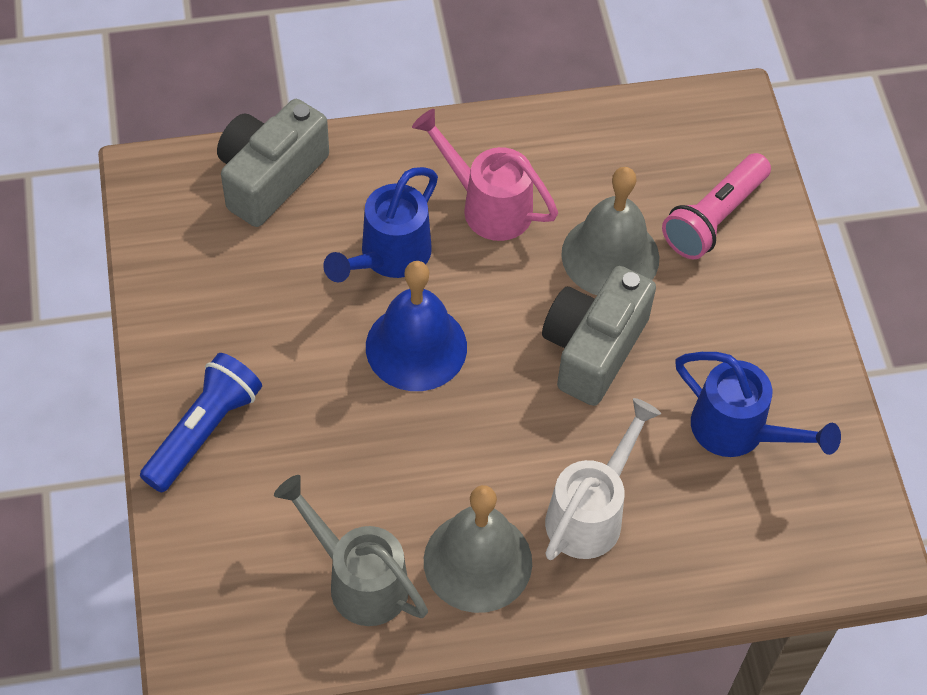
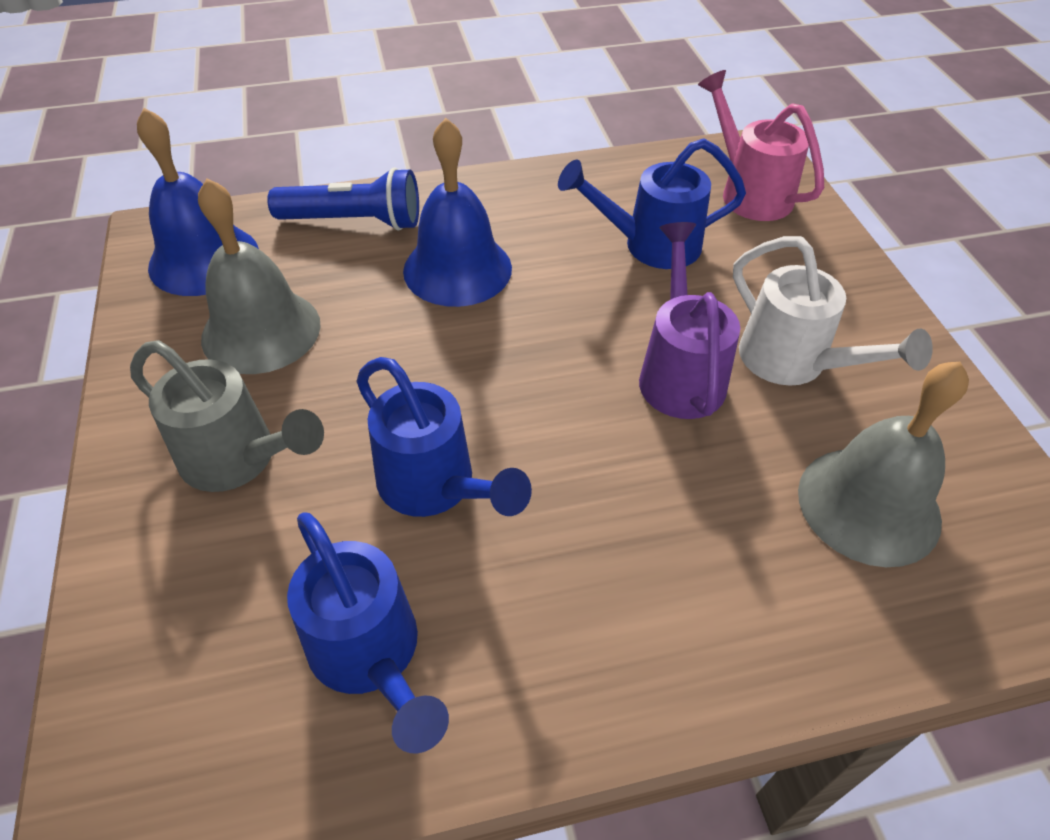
blue bell: 1 -> 2
blue watering can: 2 -> 3
grey camera: 2 -> 0
pink flashlight: 1 -> 0
purple watering can: 0 -> 1

